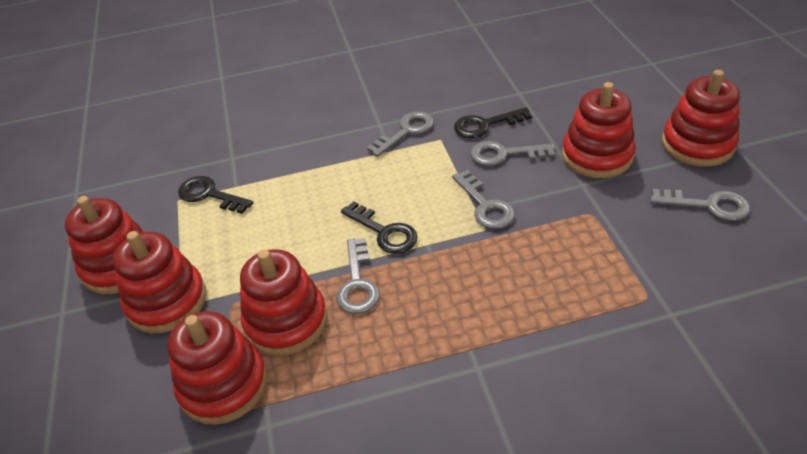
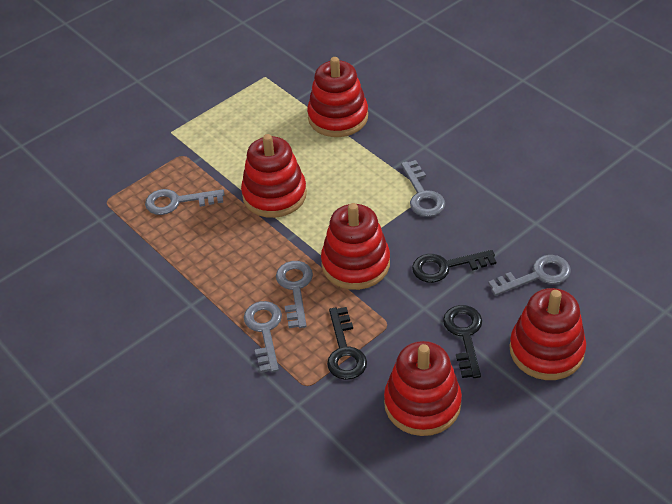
red stacking toy: 6 -> 5

